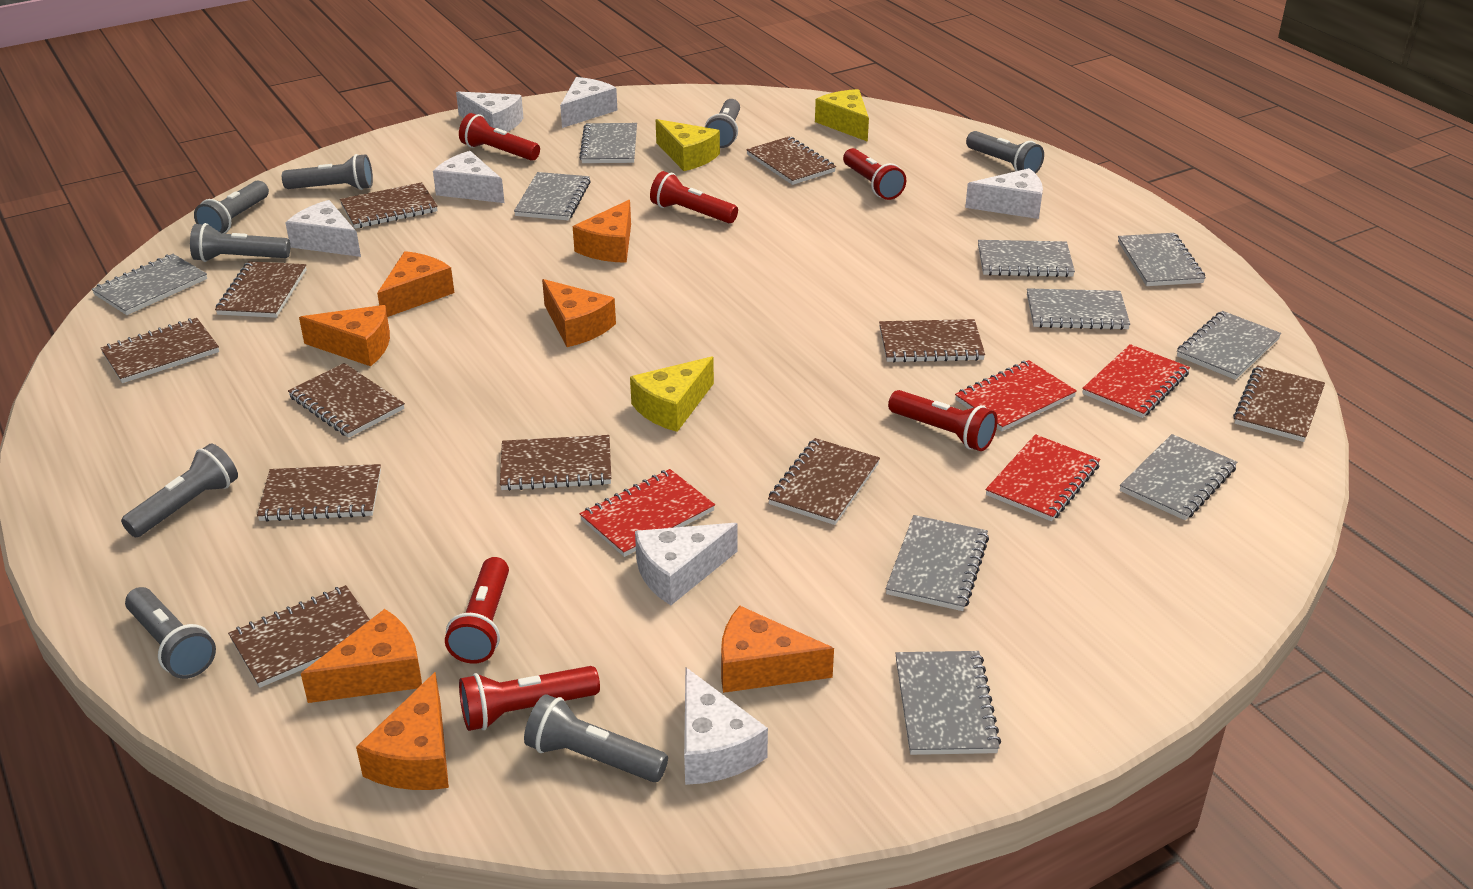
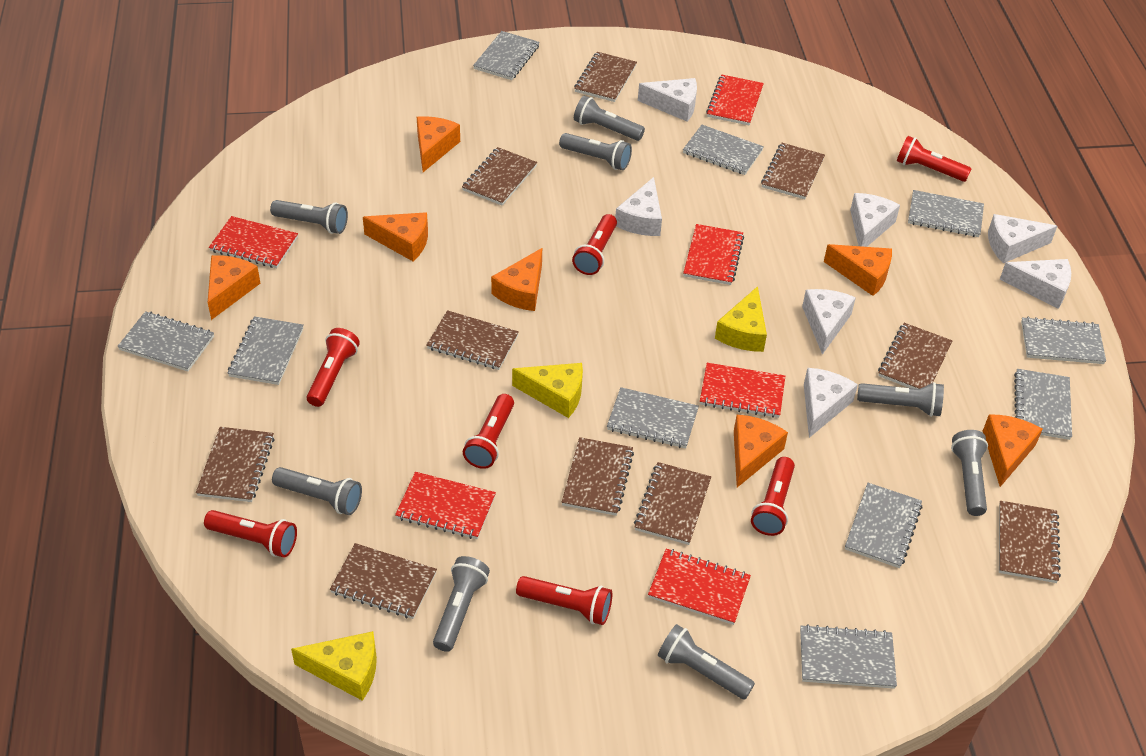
brown notebook: 11 -> 10
red flashlight: 6 -> 7
red notebook: 4 -> 6

